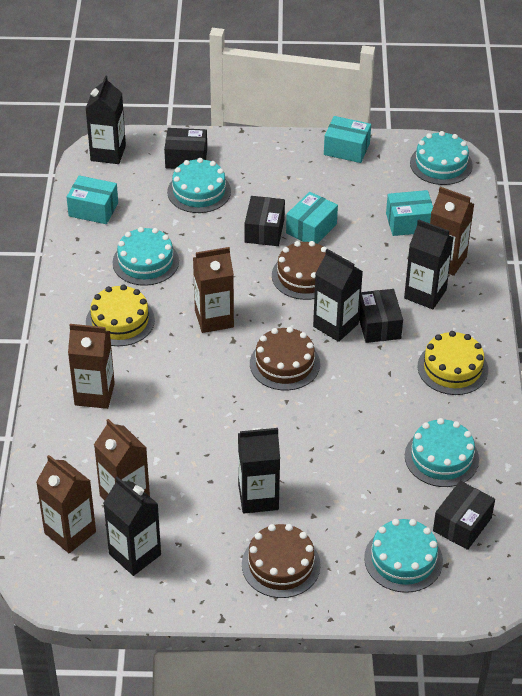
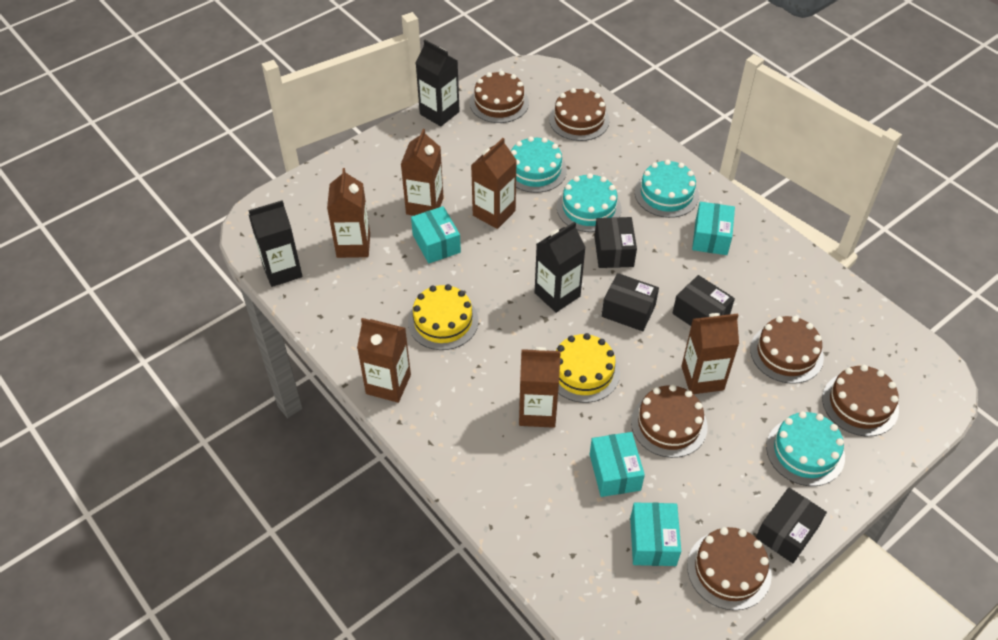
black carton: 5 -> 3
brown cake: 3 -> 6
brown carton: 5 -> 6
turquoise cake: 5 -> 4

